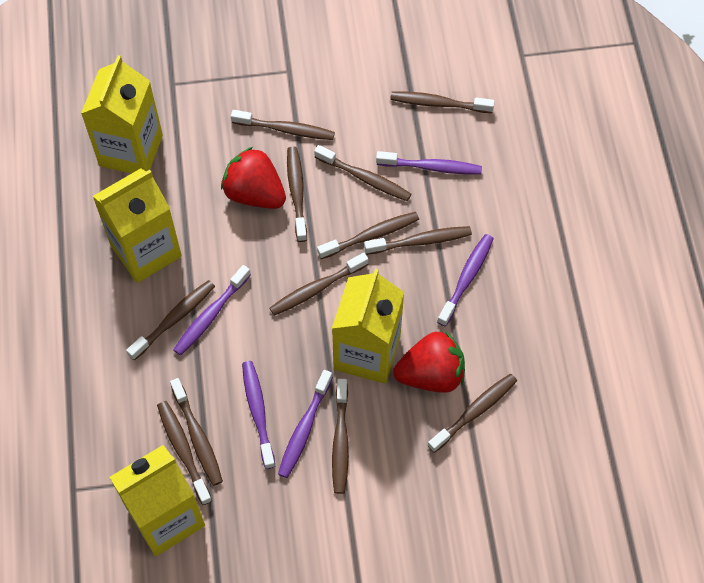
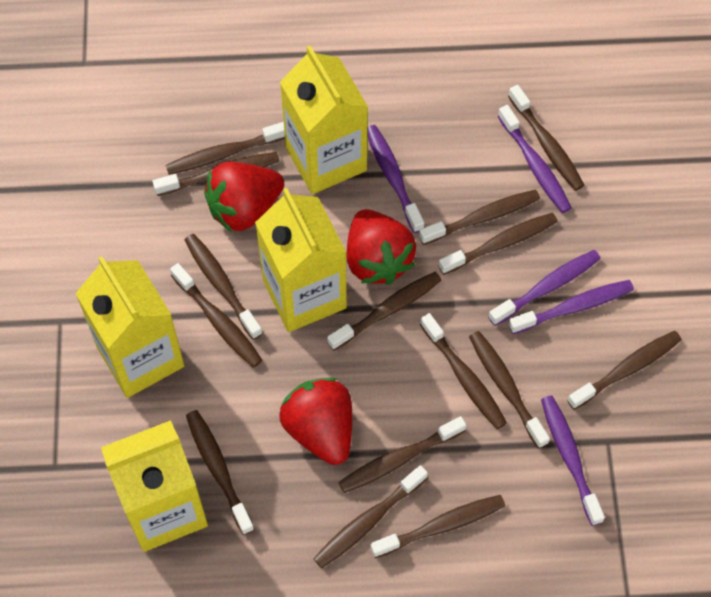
brown toothbrush: 12 -> 15
red strawberry: 2 -> 3

